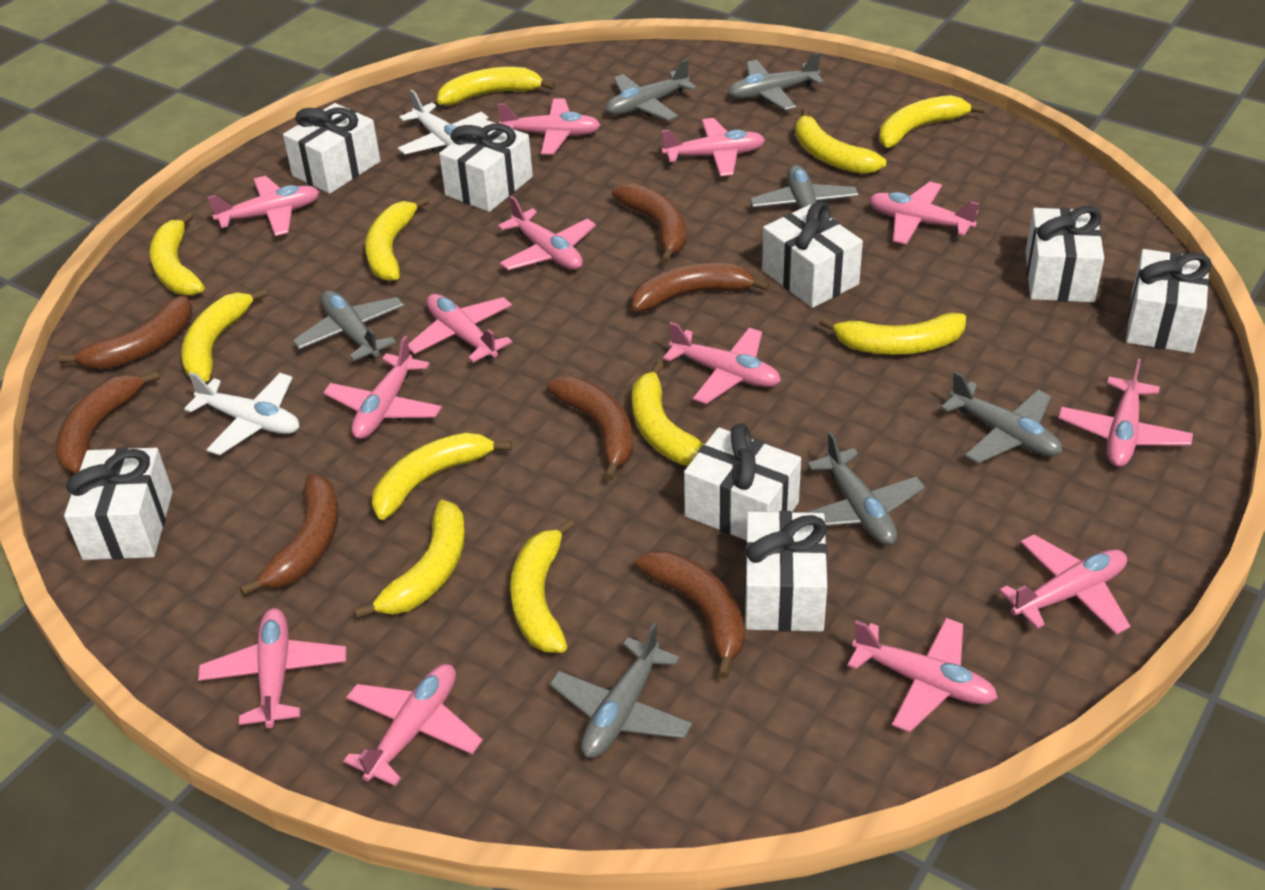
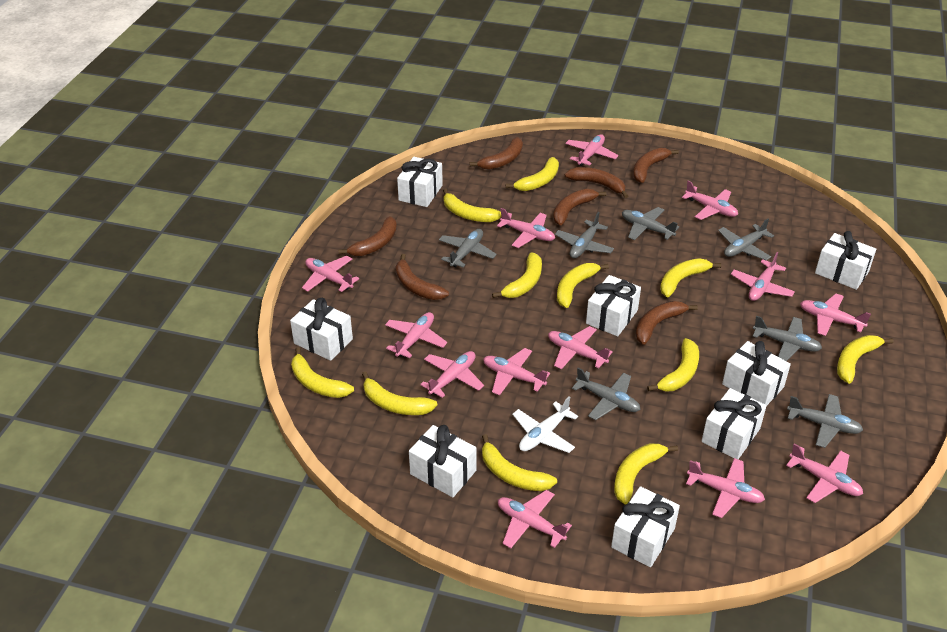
white plane: 2 -> 1

